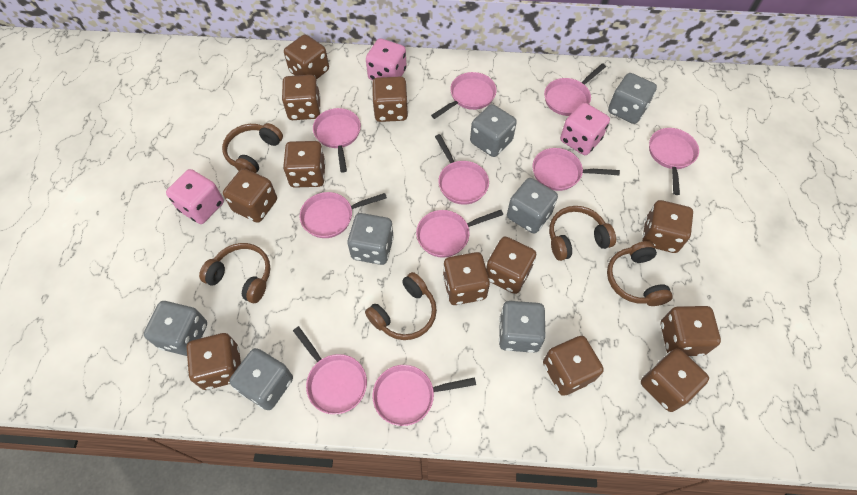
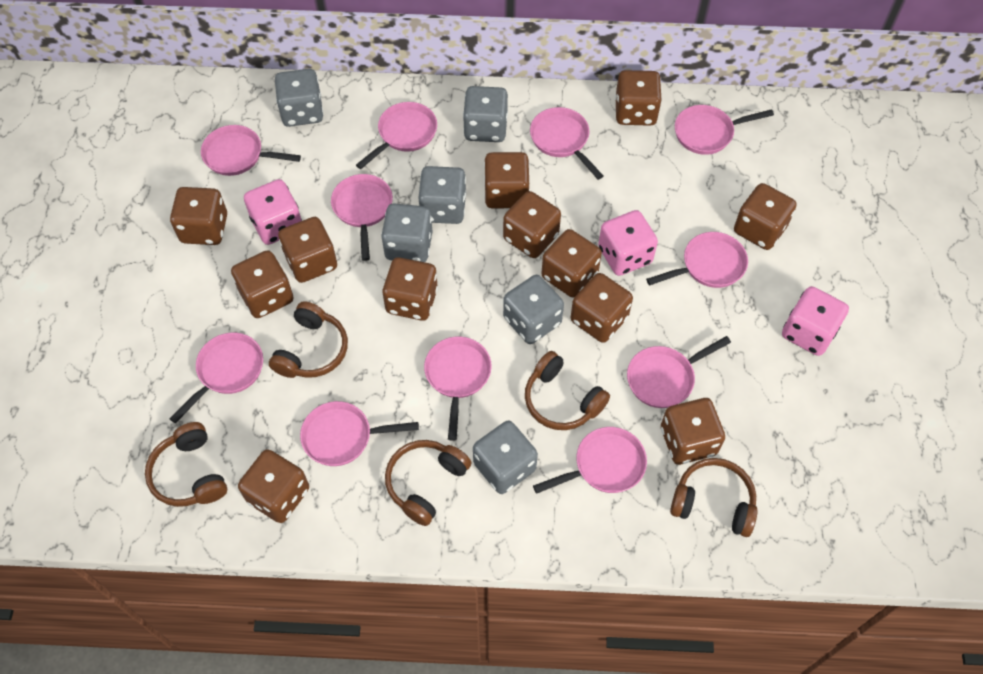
grey dice: 7 -> 6
pink pan: 10 -> 11

